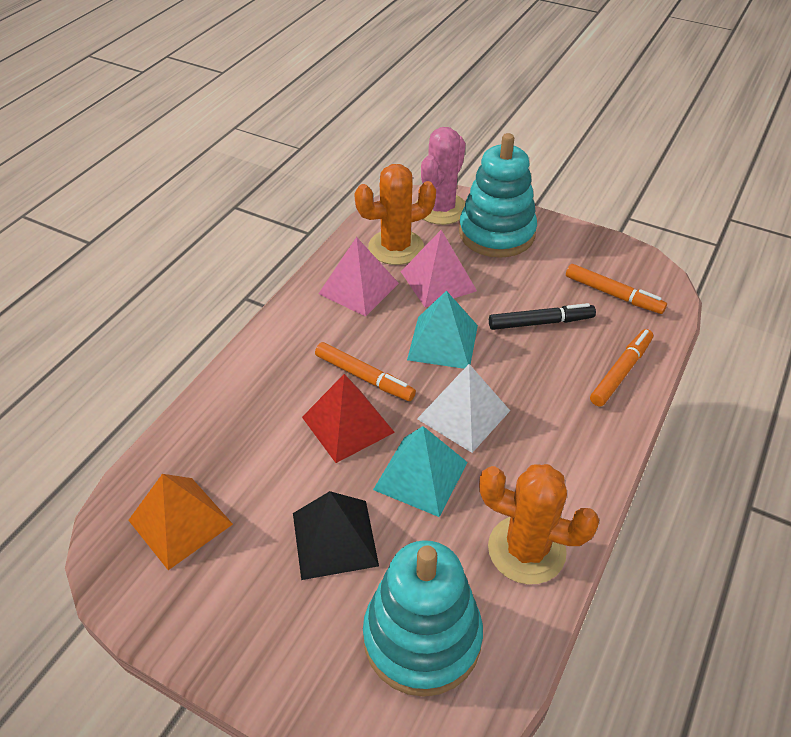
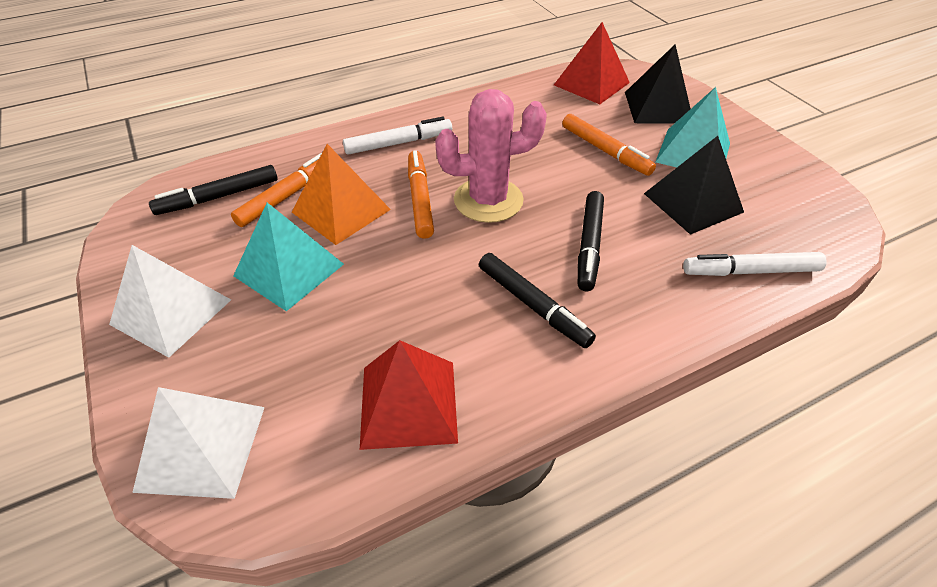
black marker: 1 -> 3
black pyramid: 1 -> 2
orange cactus: 2 -> 0
pink pyramid: 2 -> 0
red pyramid: 1 -> 2
turquoise stacking toy: 2 -> 0
white marker: 0 -> 2
white pyramid: 1 -> 2

